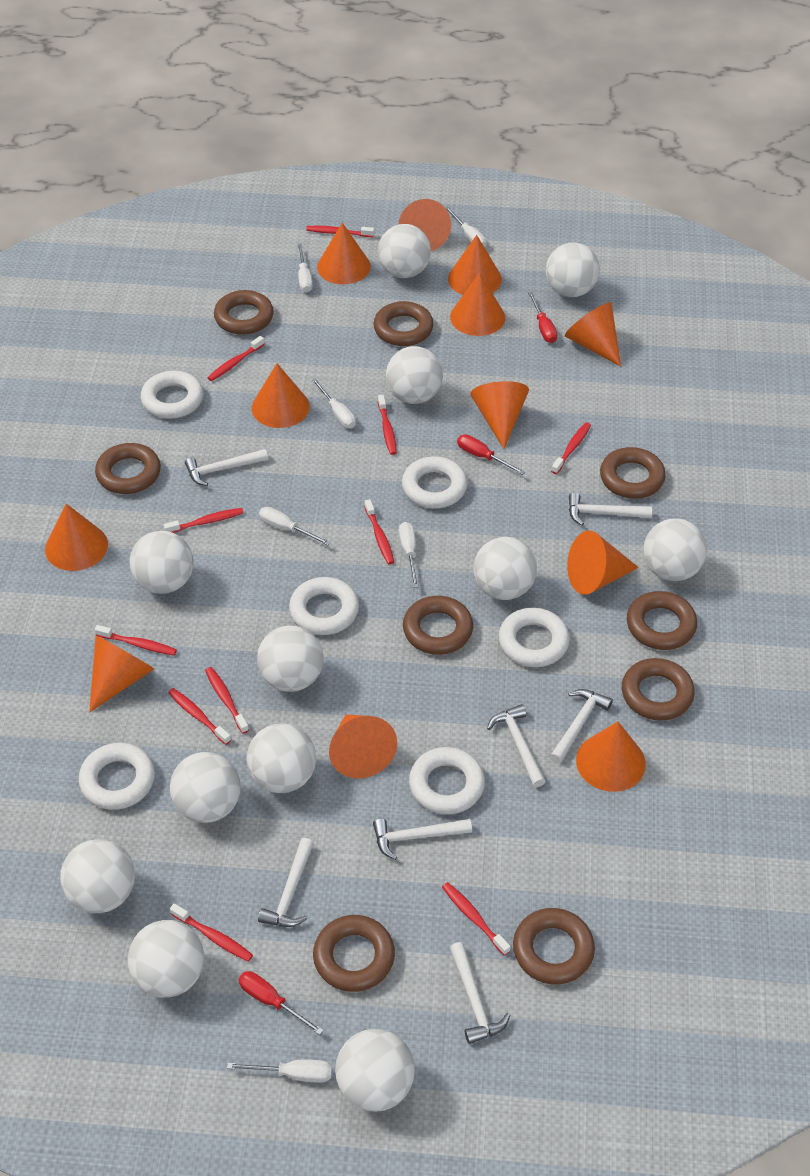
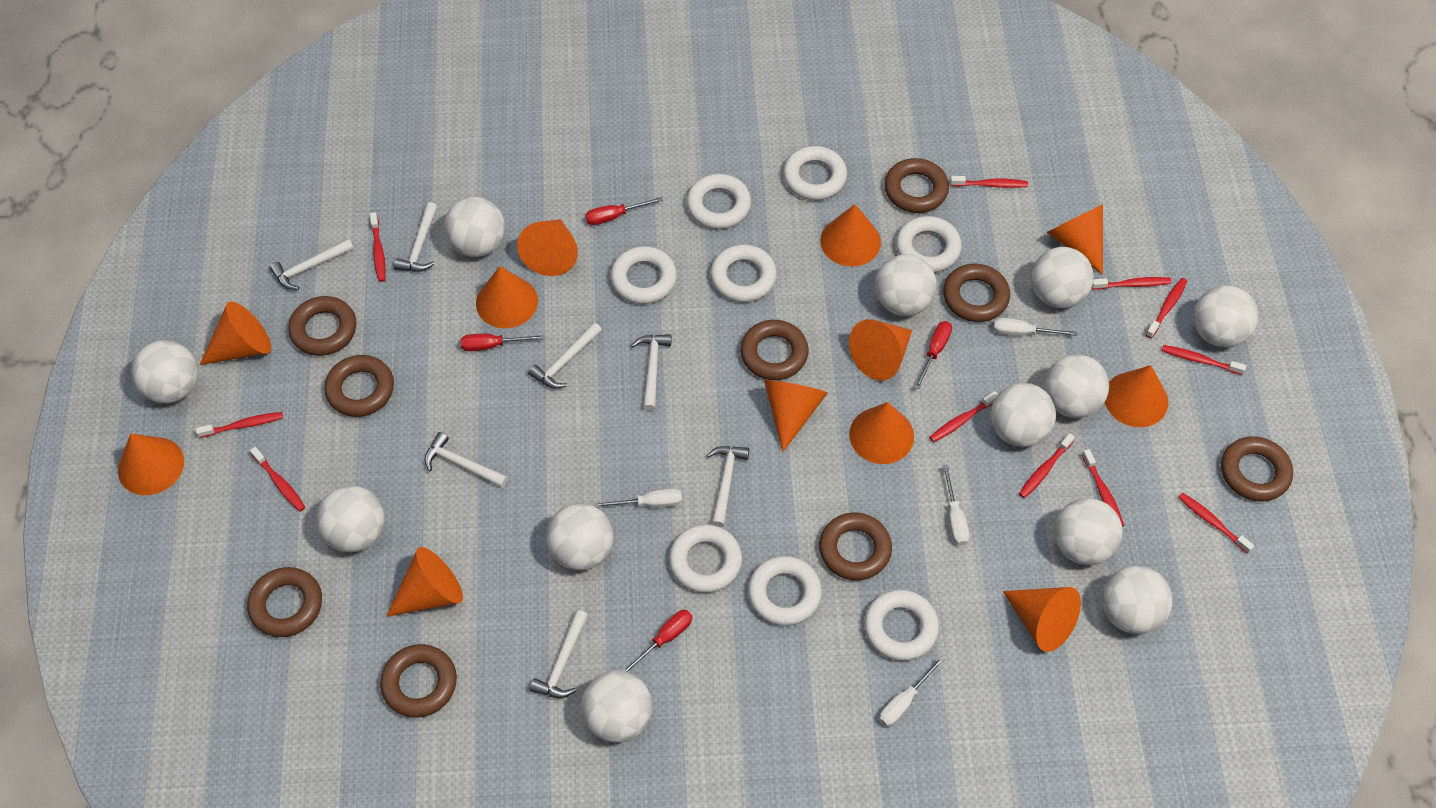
red screwdriver: 3 -> 4
white ring: 6 -> 8
white screwdriver: 6 -> 4

